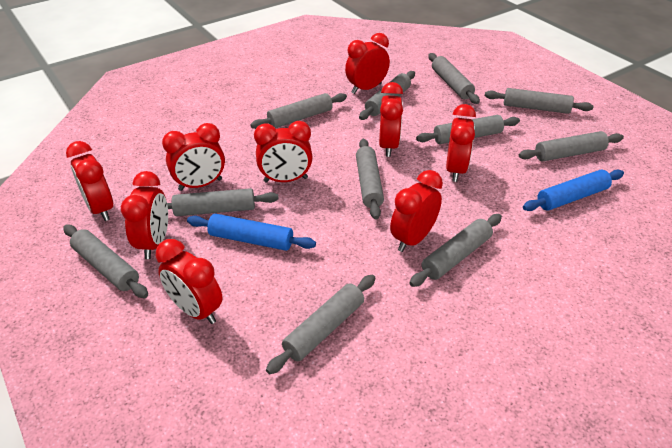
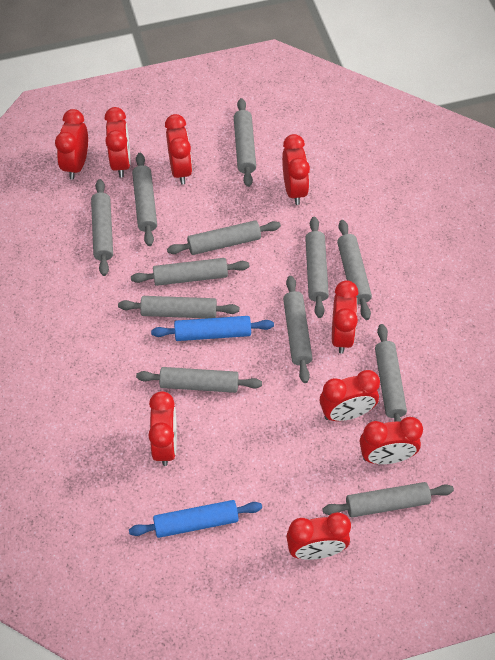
grey rolling pin: 11 -> 12

